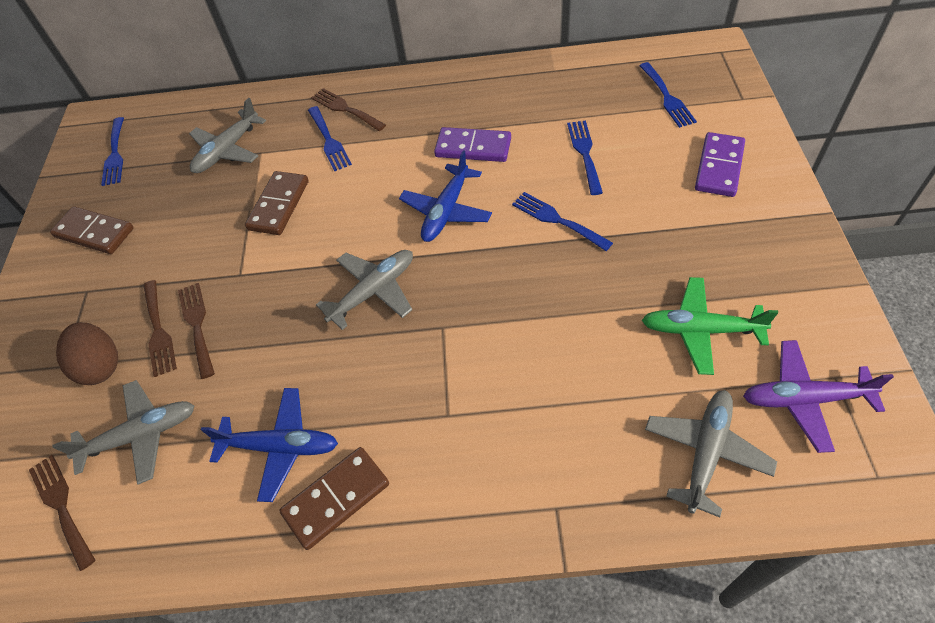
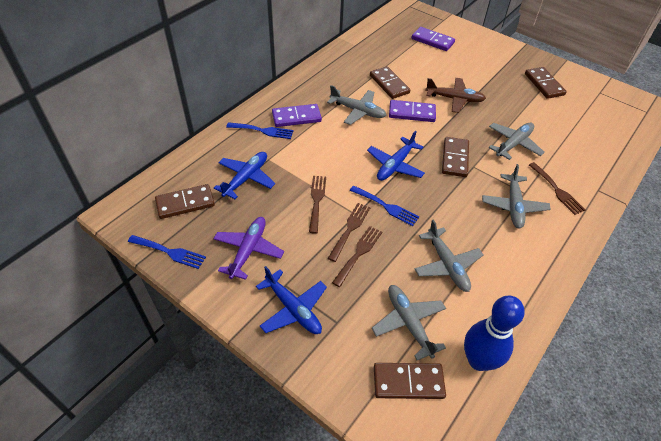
blue bowling pin: 0 -> 1
blue fork: 5 -> 3
blue plane: 2 -> 3
brown domino: 3 -> 5
brown egg: 1 -> 0
brown plane: 0 -> 1
green plane: 1 -> 0
grey plane: 4 -> 5
purple domino: 2 -> 3

